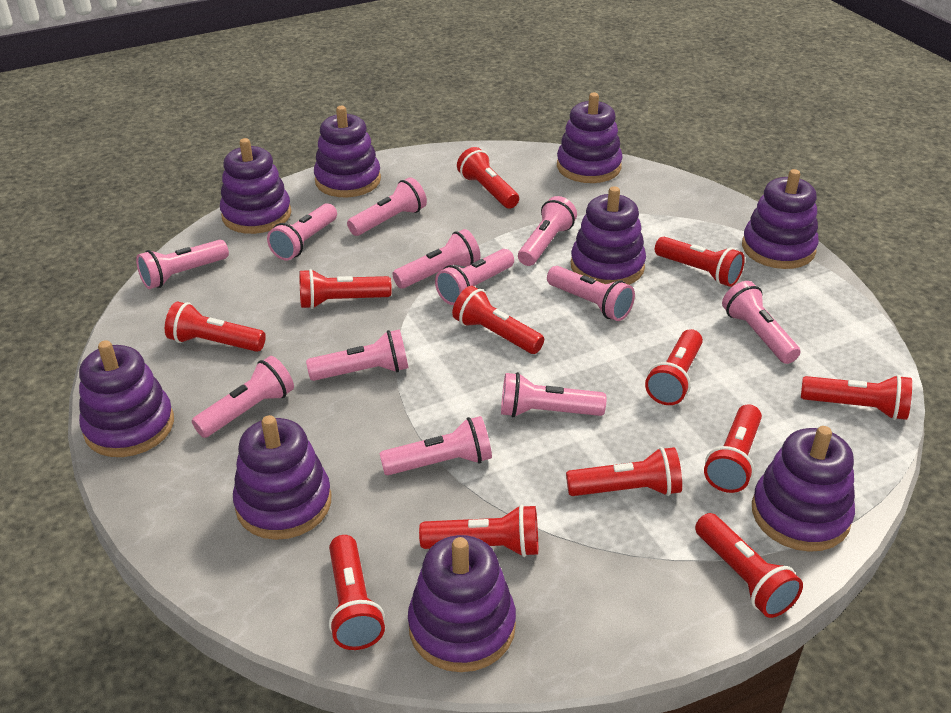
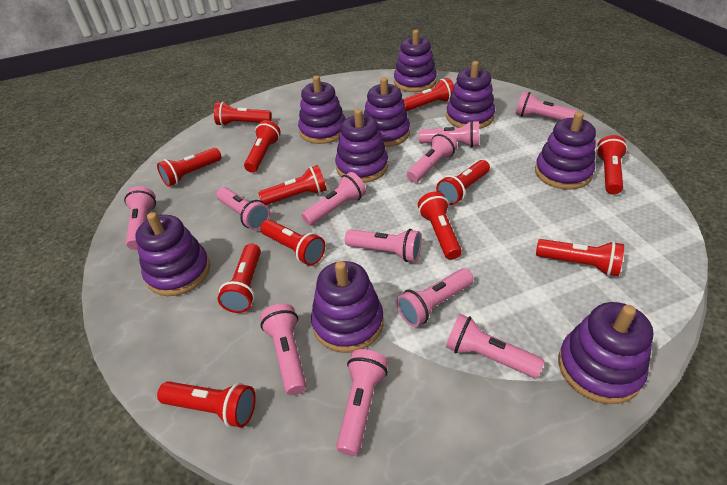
pink flashlight: 12 -> 11

